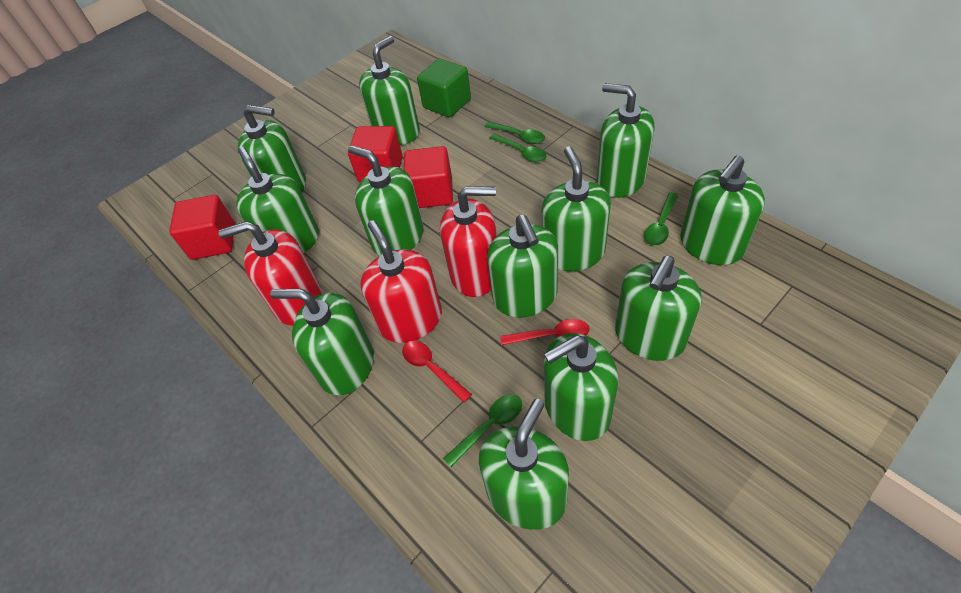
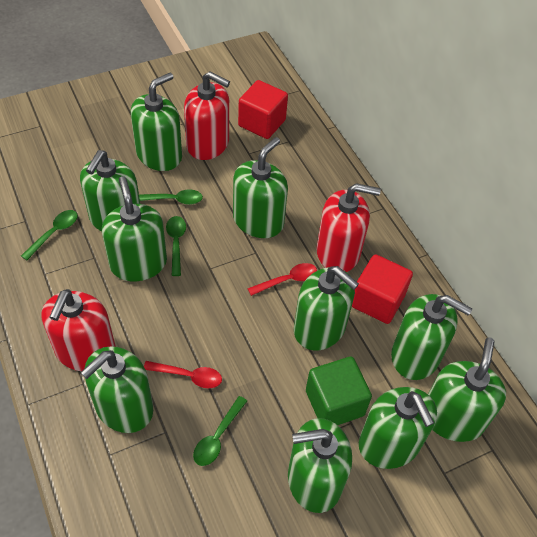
green soap dispenser: 12 -> 10
red cube: 3 -> 2

